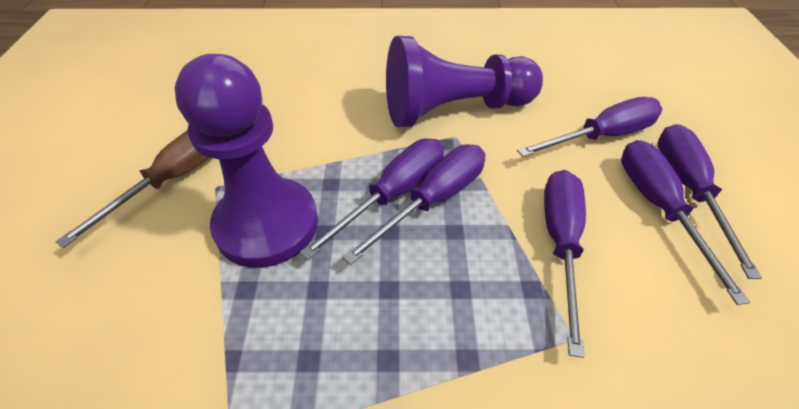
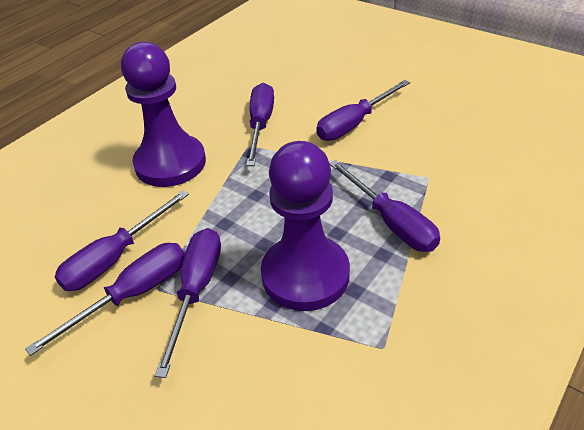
brown screwdriver: 1 -> 0

